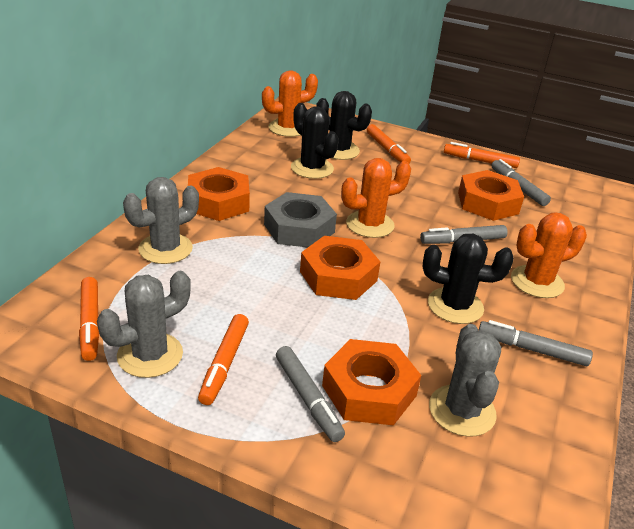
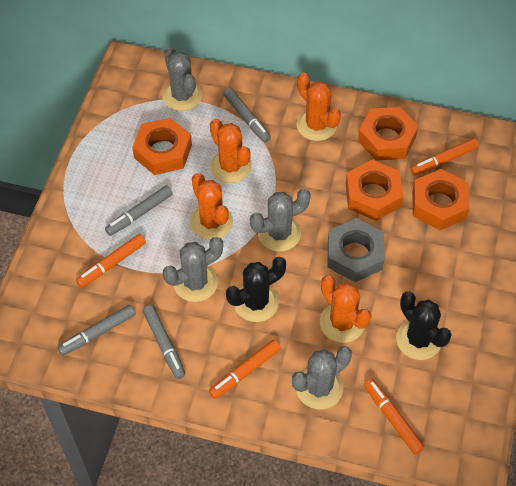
black cactus: 3 -> 2
grey cactus: 3 -> 4
orange cactus: 3 -> 4

